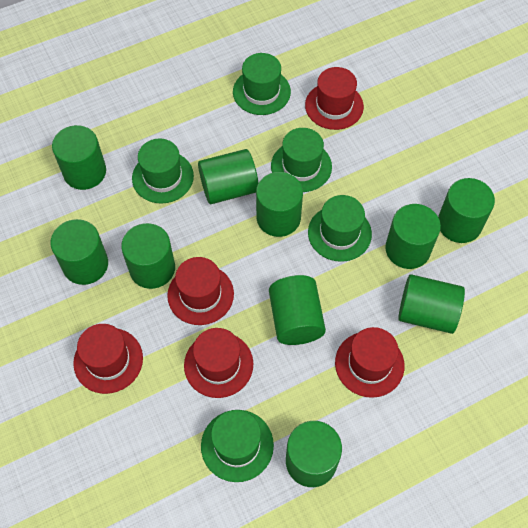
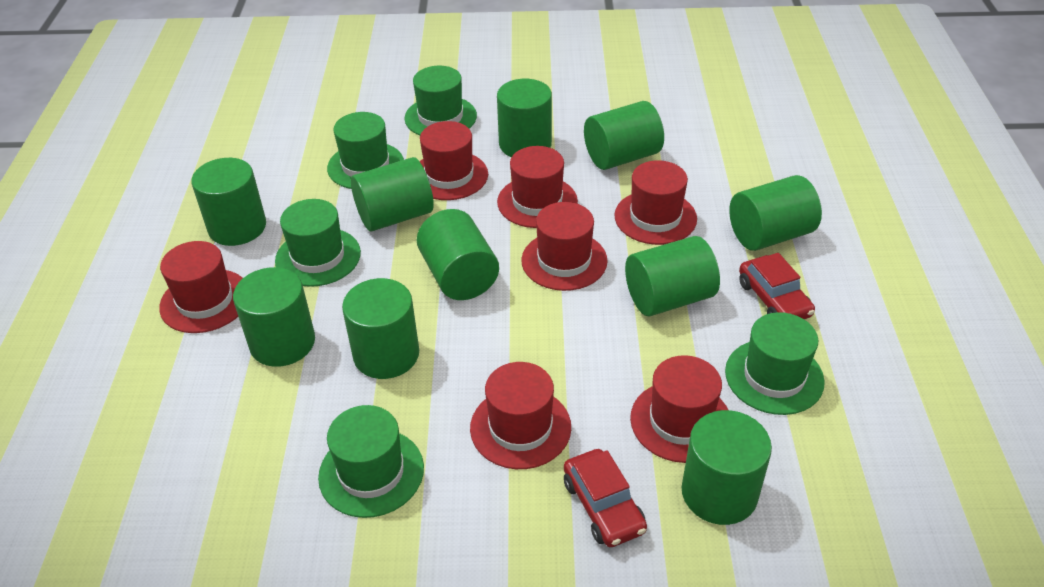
red car: 0 -> 2
red hat: 5 -> 7

